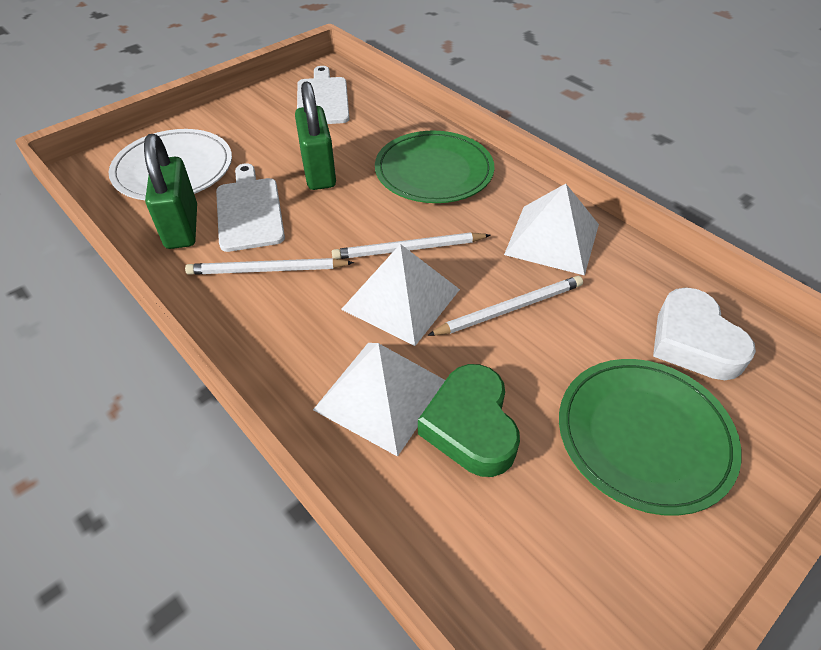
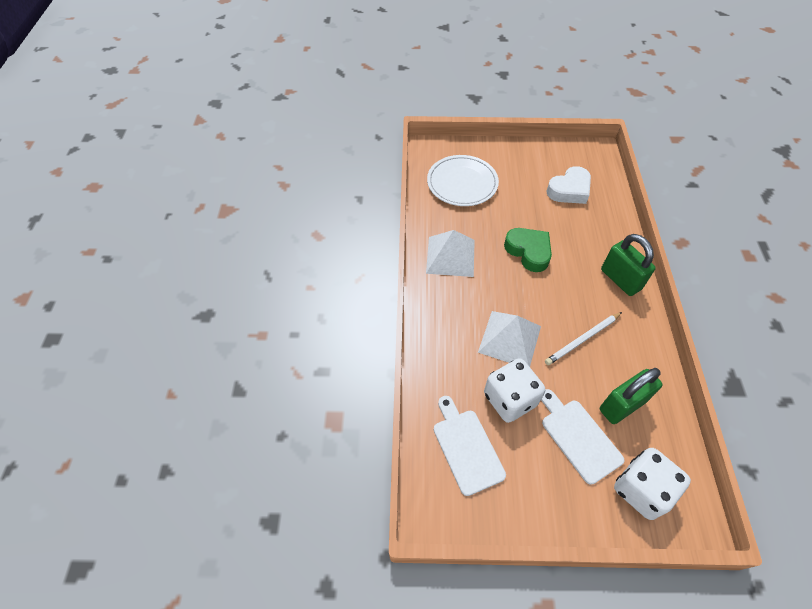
green plate: 2 -> 0
white dice: 0 -> 2
white pencil: 3 -> 1
white pyramid: 3 -> 2

